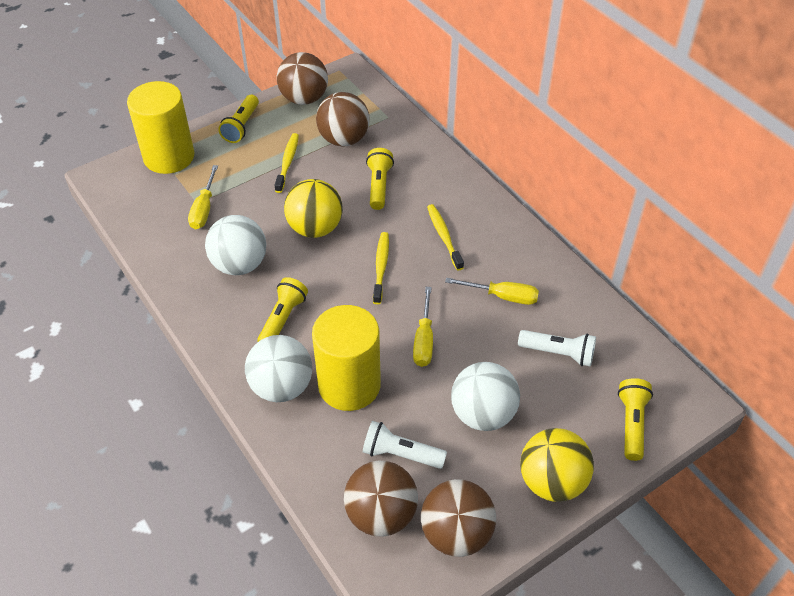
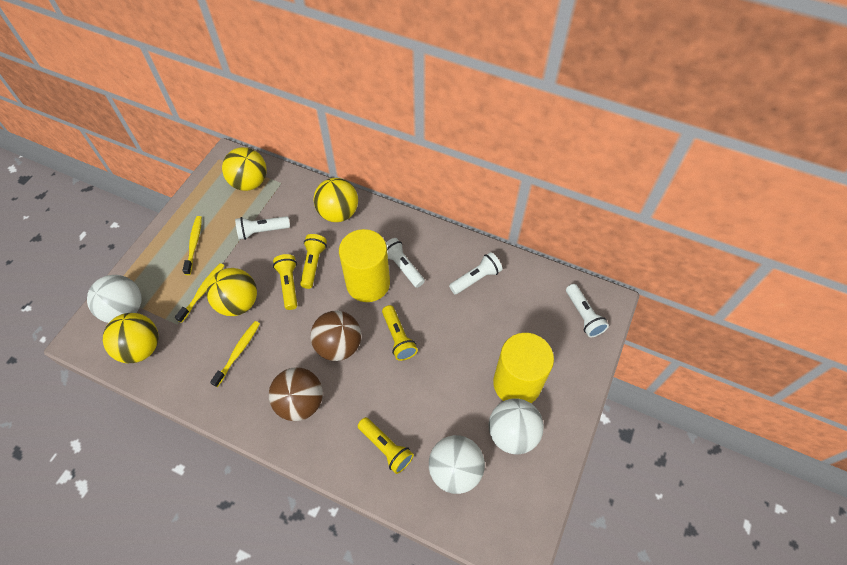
brown ball: 4 -> 2
white flashlight: 2 -> 4
yellow ball: 2 -> 4
yellow screwdriver: 3 -> 0

